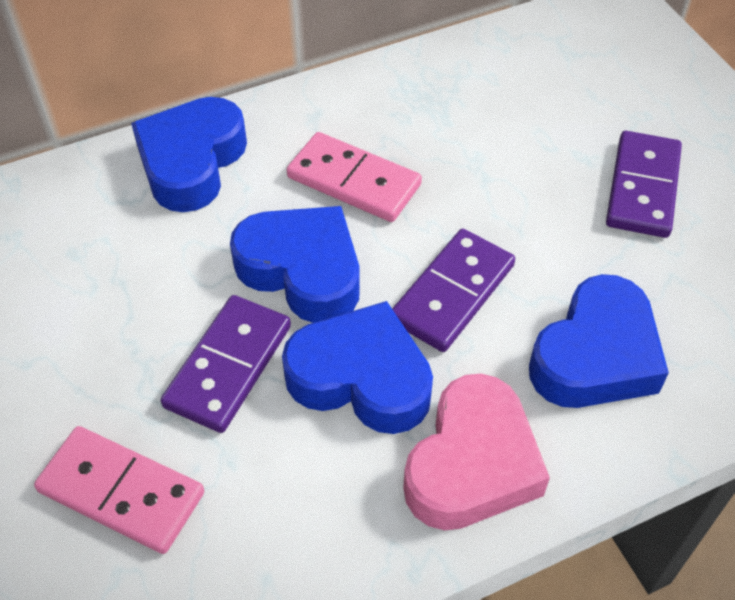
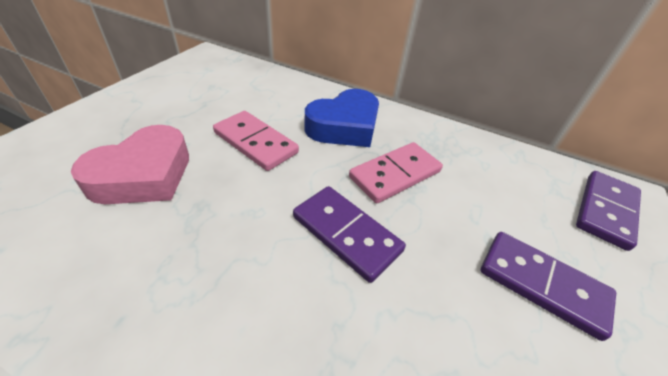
blue heart: 4 -> 1

